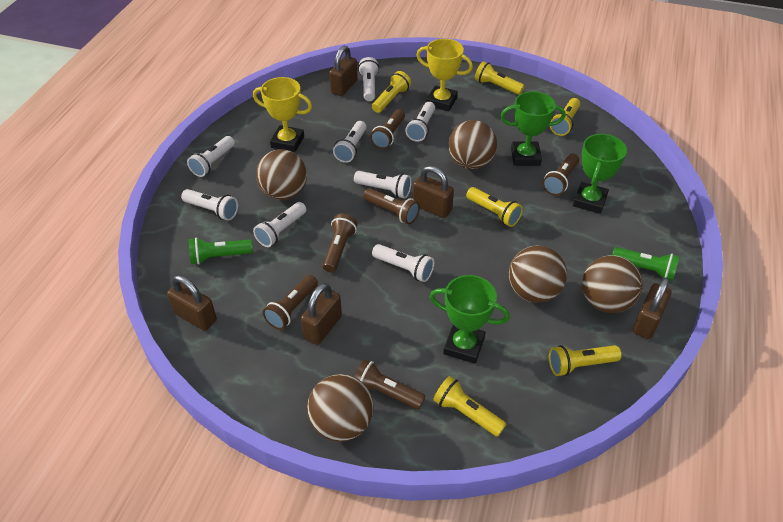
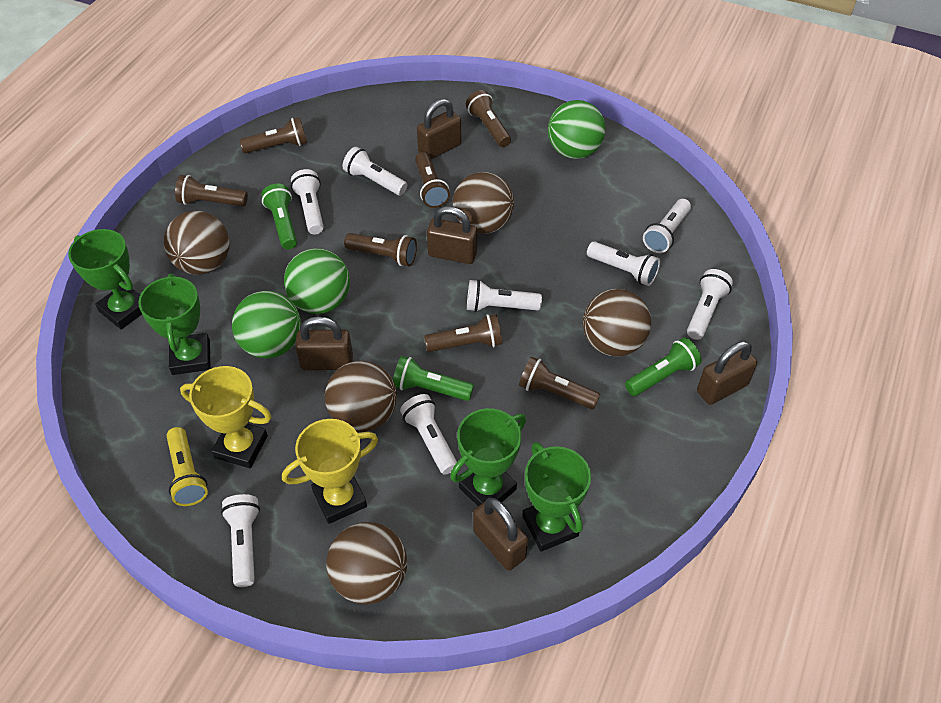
brown flashlight: 6 -> 7
green ball: 0 -> 3
green flashlight: 2 -> 3
green trophy: 3 -> 4
yellow flashlight: 6 -> 1

